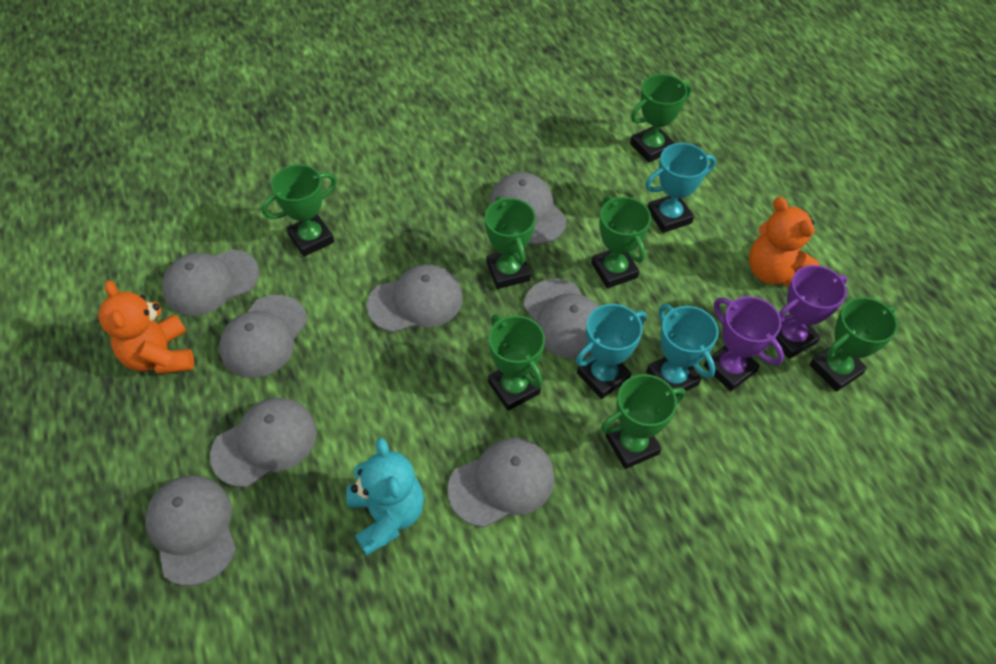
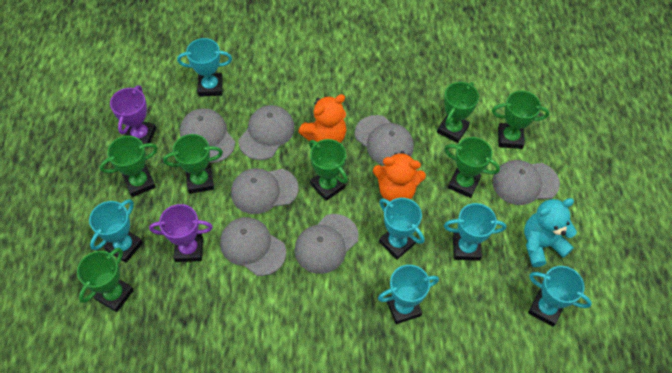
grey cap: 8 -> 7
turquoise trophy: 3 -> 6

